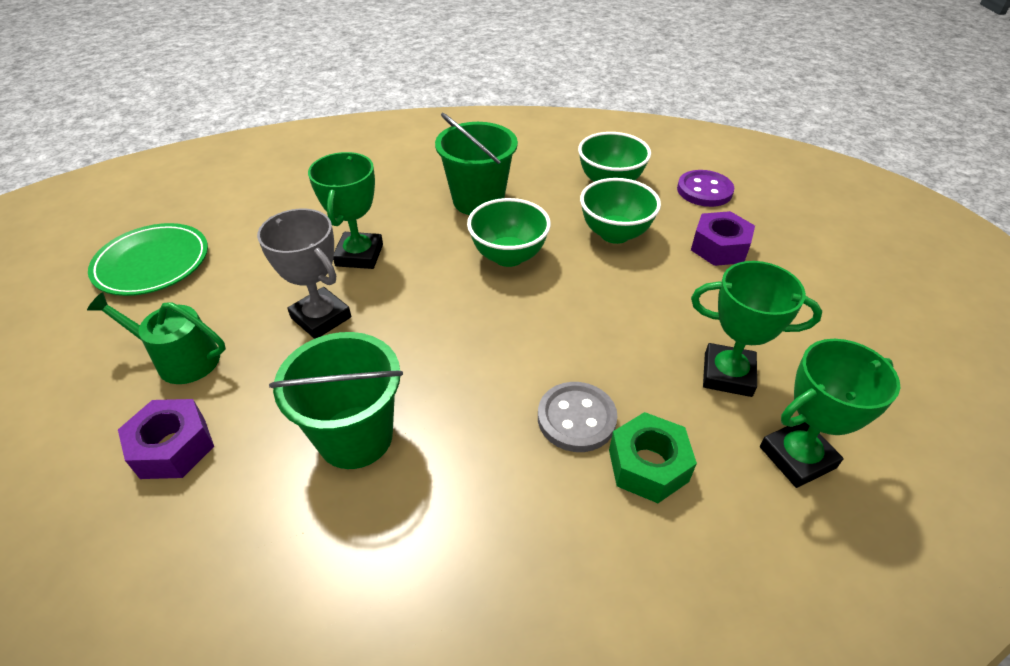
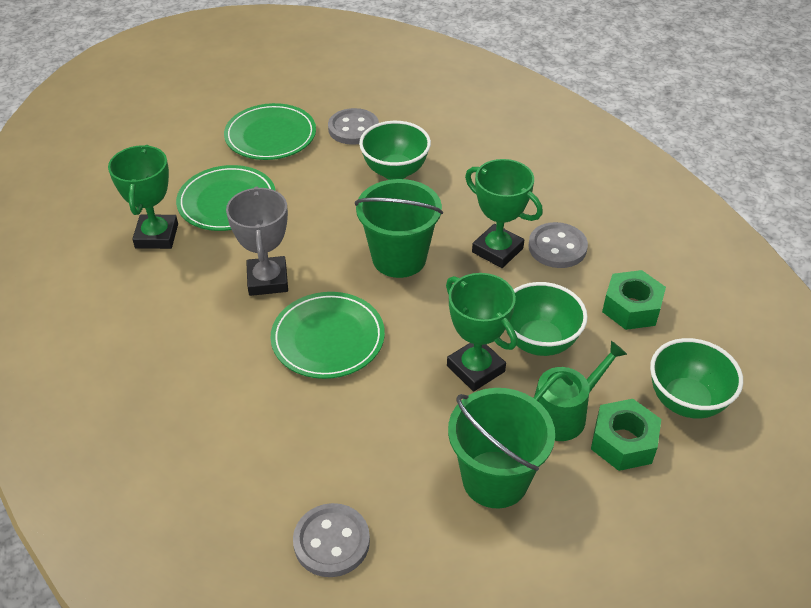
green nut: 1 -> 2
green plate: 1 -> 3
grey button: 1 -> 3
purple button: 1 -> 0
purple nut: 2 -> 0

